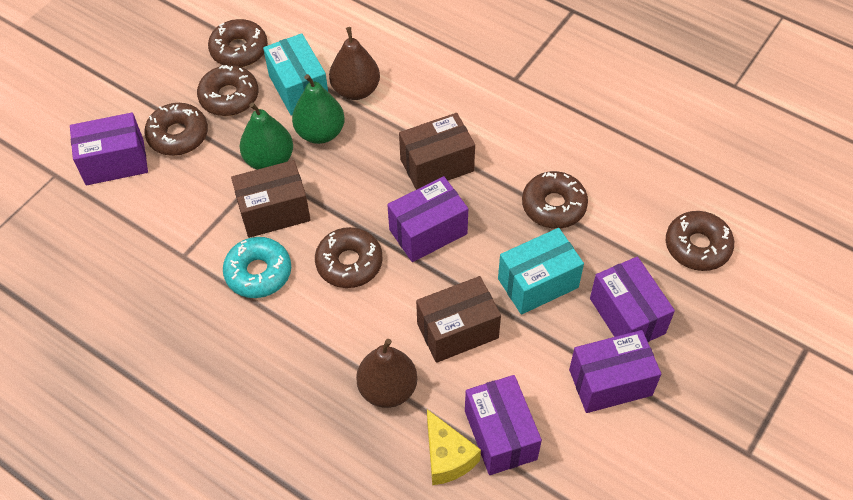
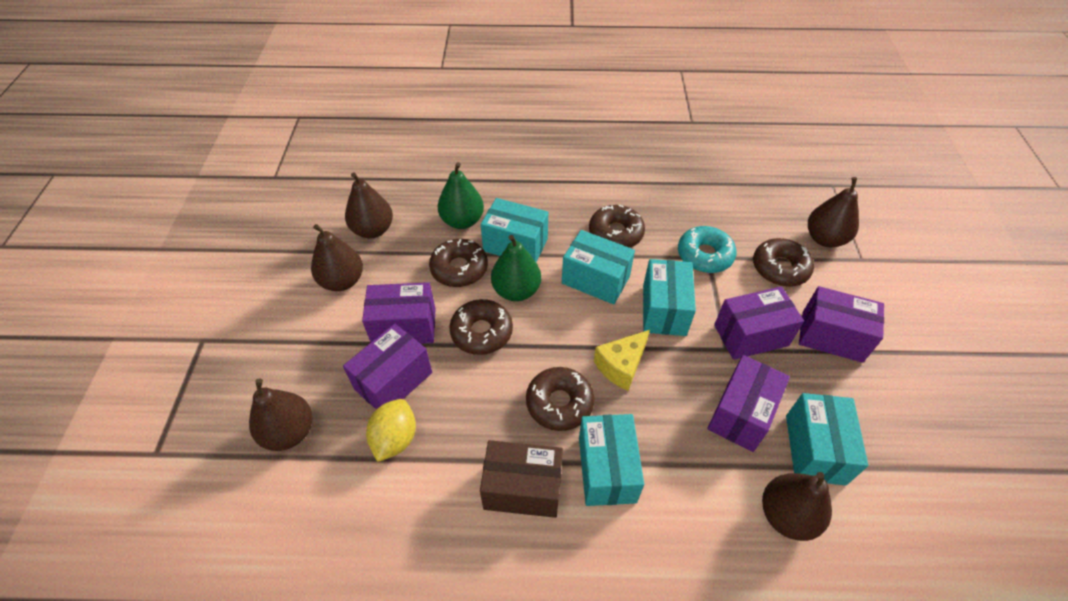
brown box: 3 -> 1
brown donut: 6 -> 5
brown pear: 2 -> 5
turquoise box: 2 -> 5
yellow lemon: 0 -> 1

